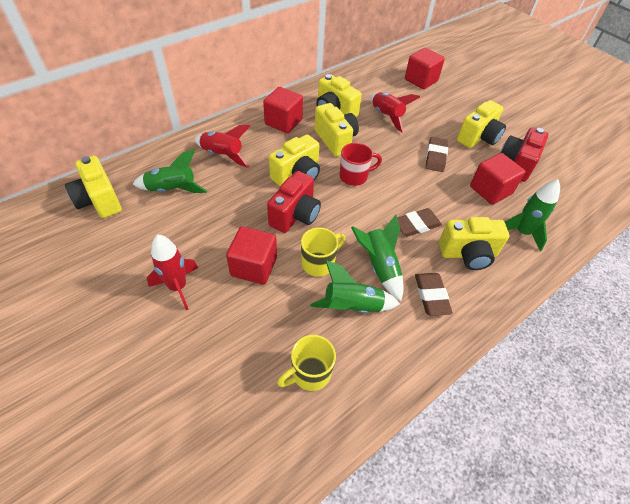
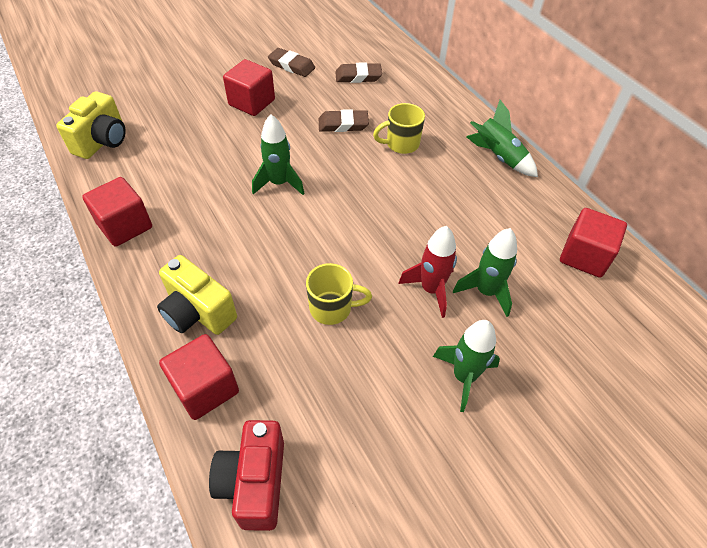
red camera: 2 -> 1
red mug: 1 -> 0
red rocket: 3 -> 1
yellow camera: 6 -> 2

